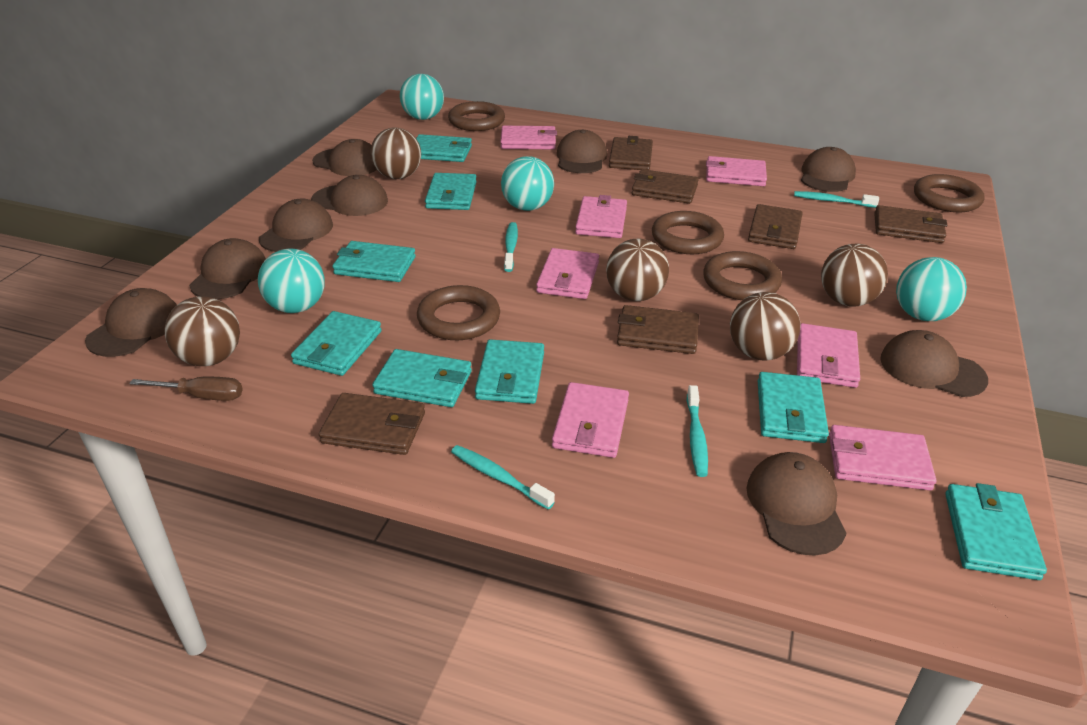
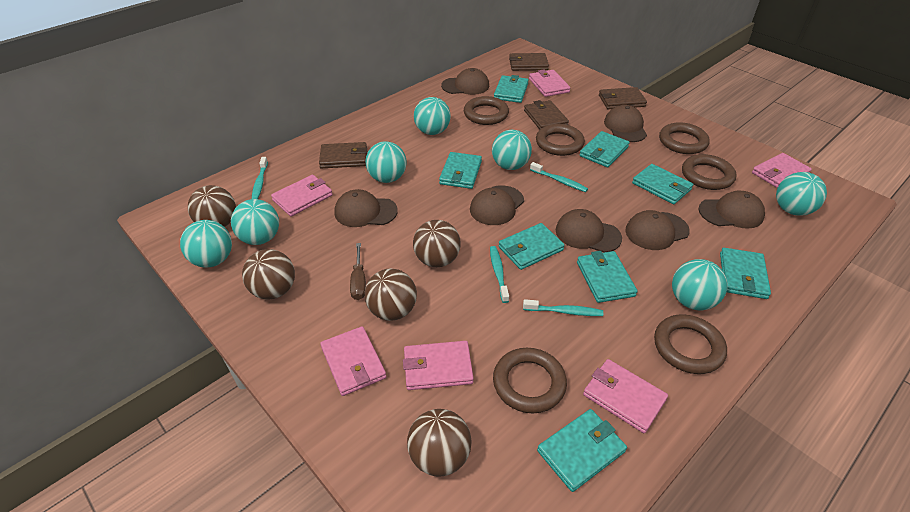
brown cap: 9 -> 7
brown ring: 5 -> 6
brown wallet: 6 -> 4
pink wallet: 7 -> 6
turquoise ball: 4 -> 7

